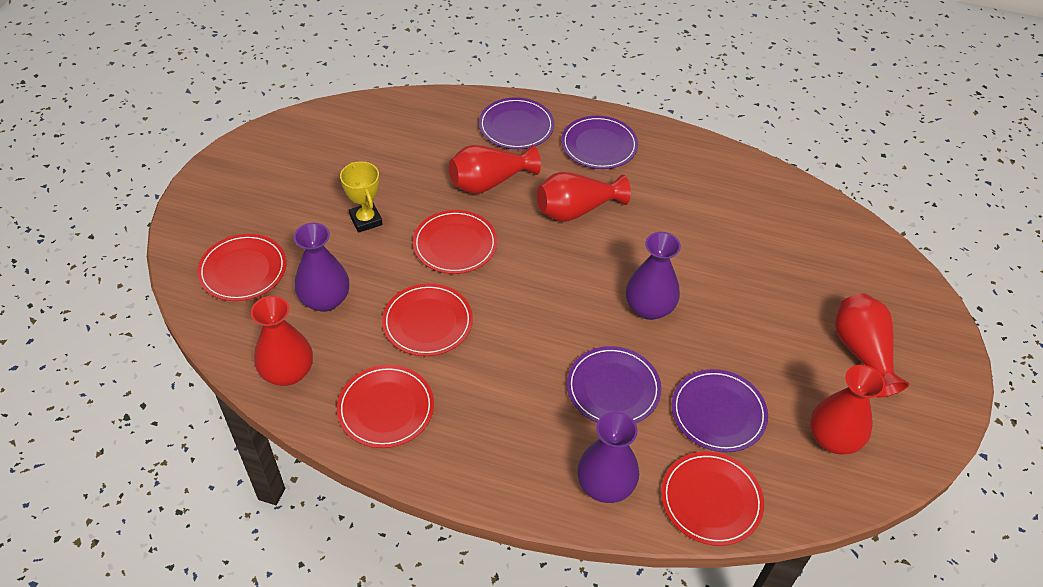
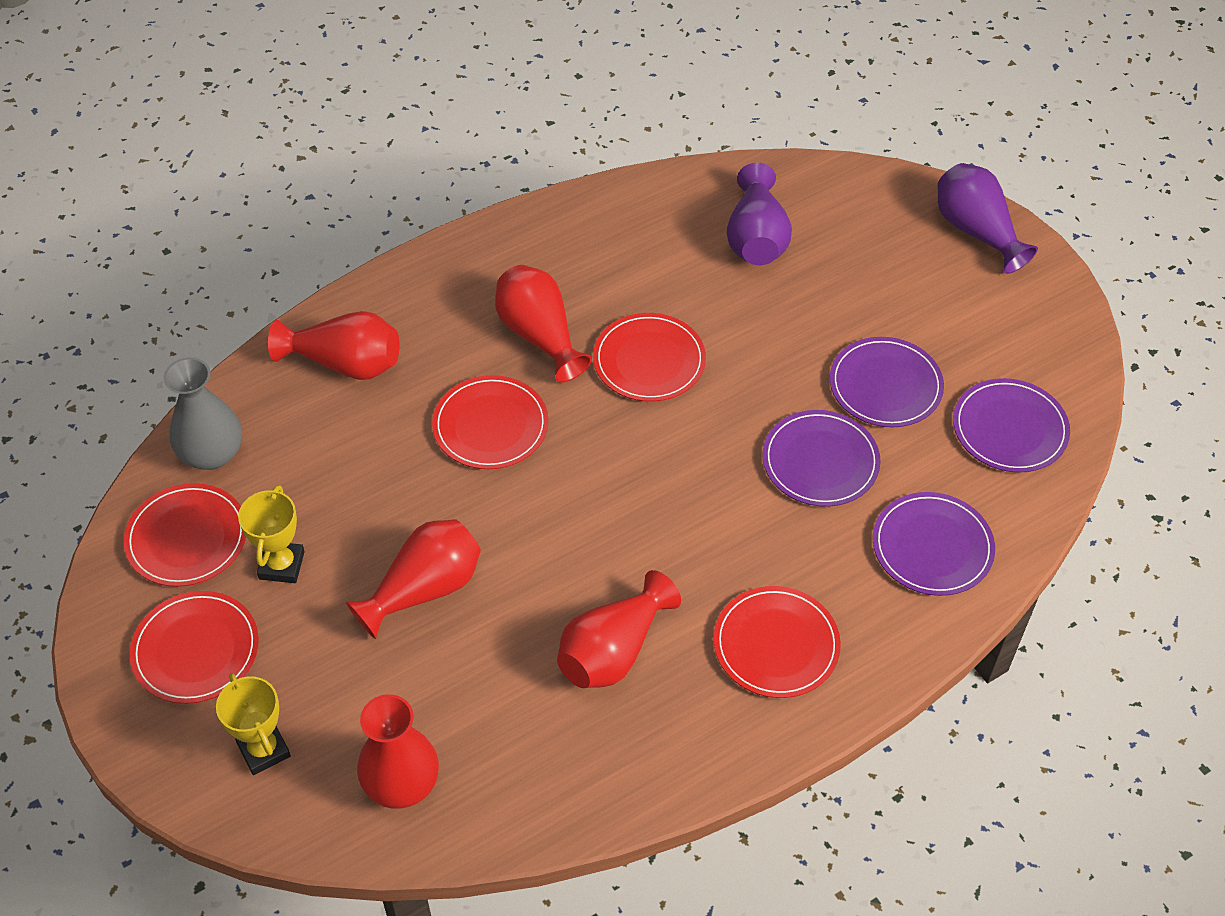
grey vase: 0 -> 1
purple vase: 3 -> 2
yellow trophy: 1 -> 2

